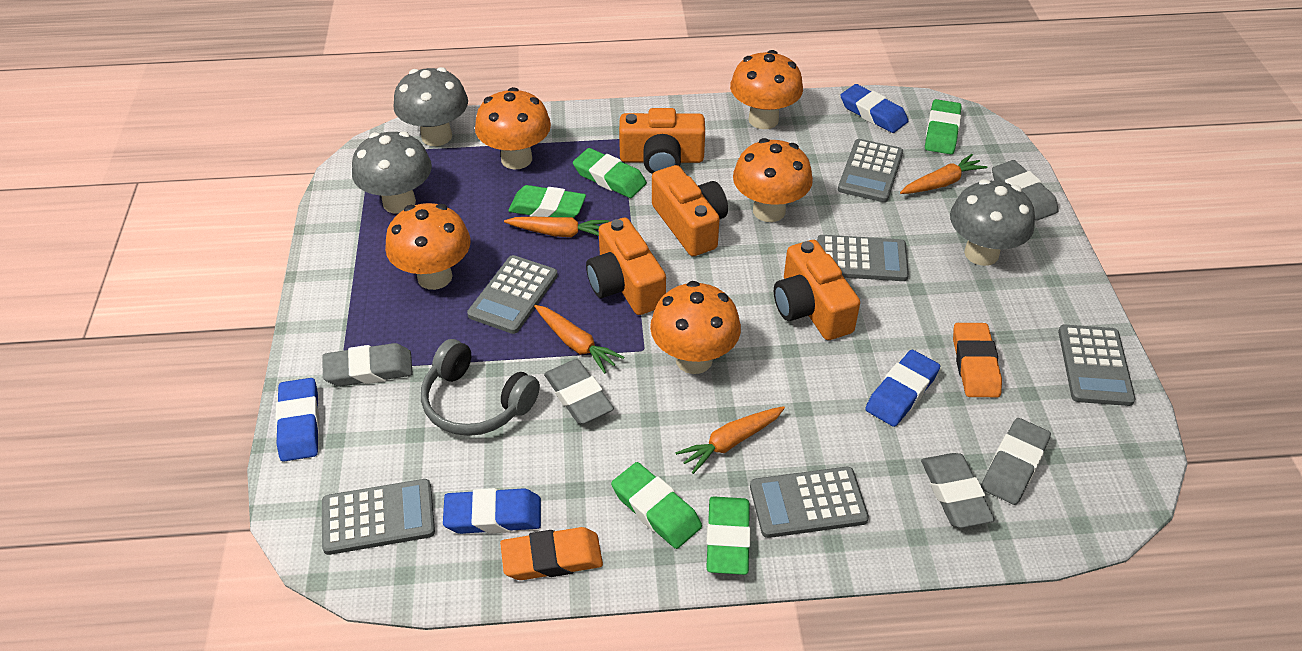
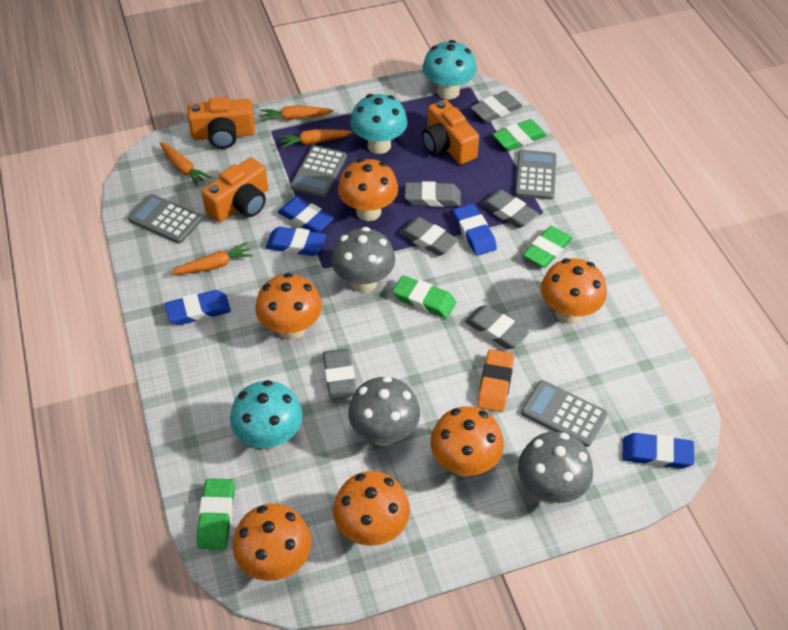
blue eraser: 4 -> 5
green eraser: 5 -> 4
grey calculator: 6 -> 4
grey eraser: 5 -> 6
grey headphones: 1 -> 0
orange camera: 4 -> 3
orange eraser: 2 -> 1
orange mushroom: 5 -> 6
turquoise mushroom: 0 -> 3

